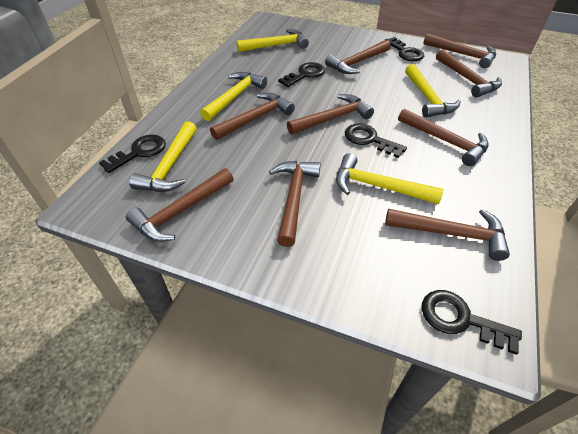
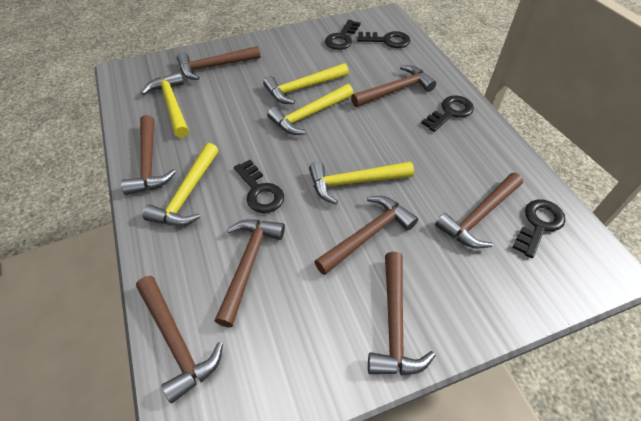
brown hammer: 9 -> 8

